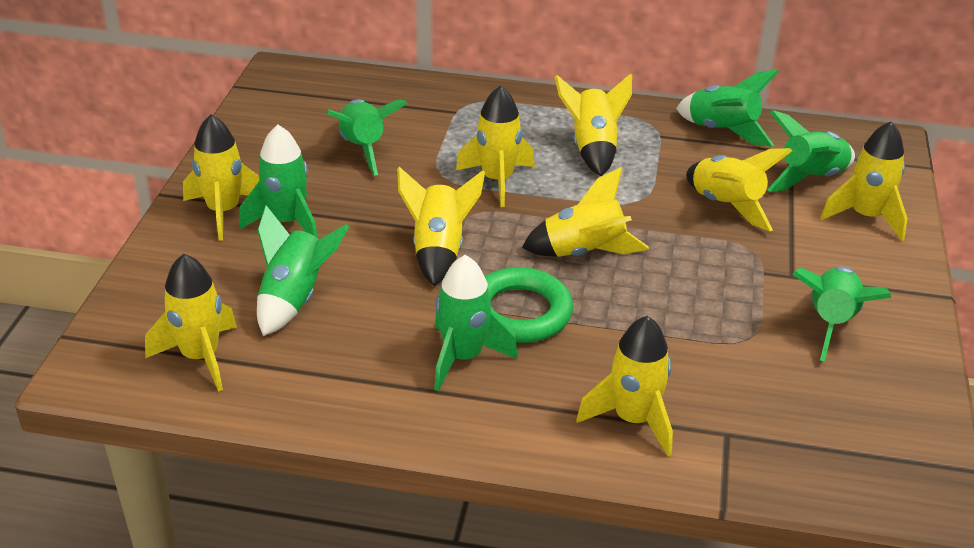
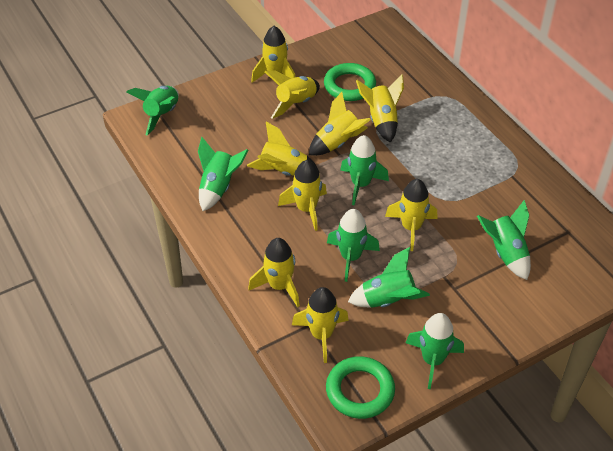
green ring: 1 -> 2

